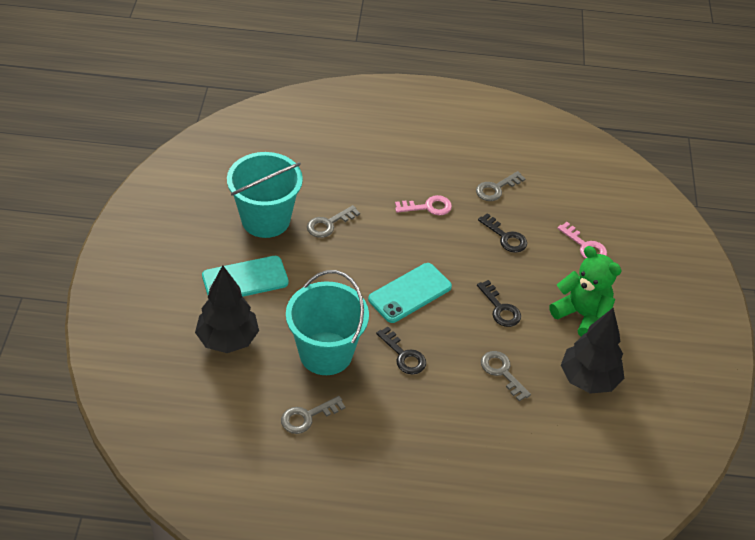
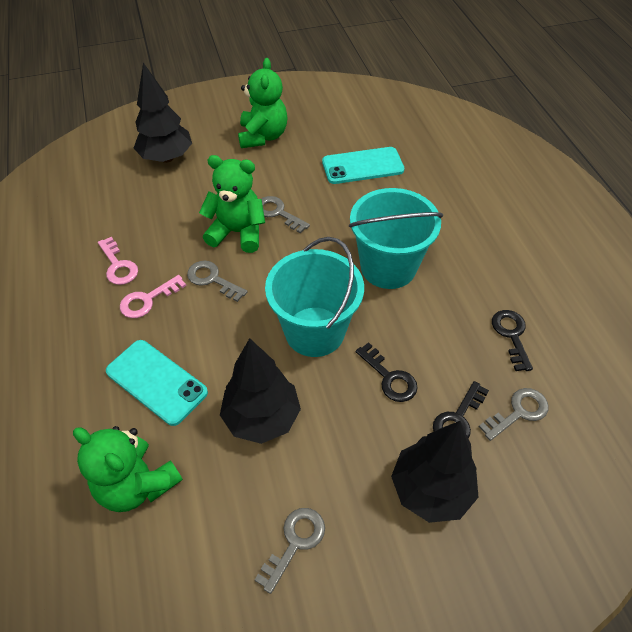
black tree: 2 -> 3
green teddy bear: 1 -> 3

